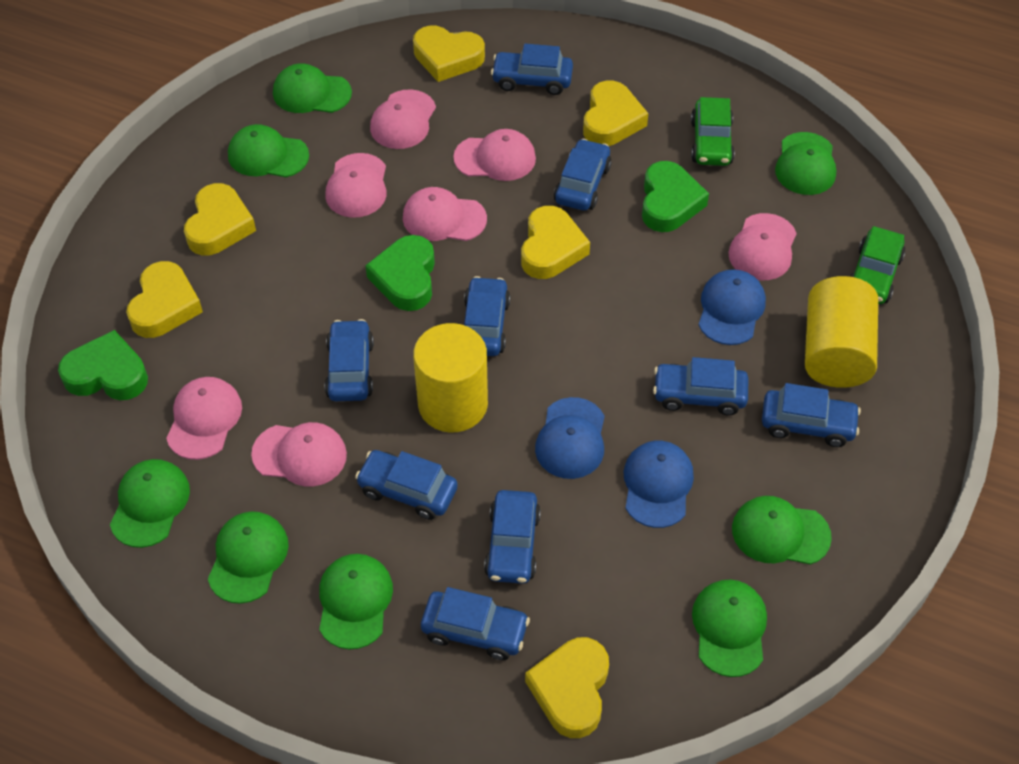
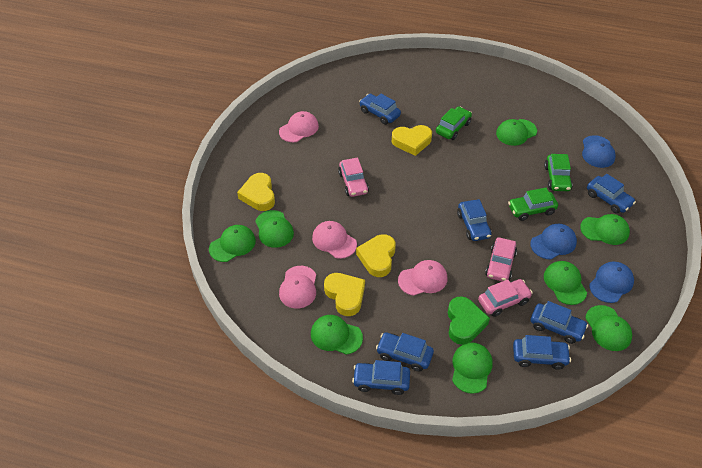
blue car: 9 -> 7
green car: 2 -> 3
green heart: 3 -> 1
pink cap: 7 -> 4
pink car: 0 -> 3
yellow cylinder: 2 -> 0
yellow heart: 6 -> 4

